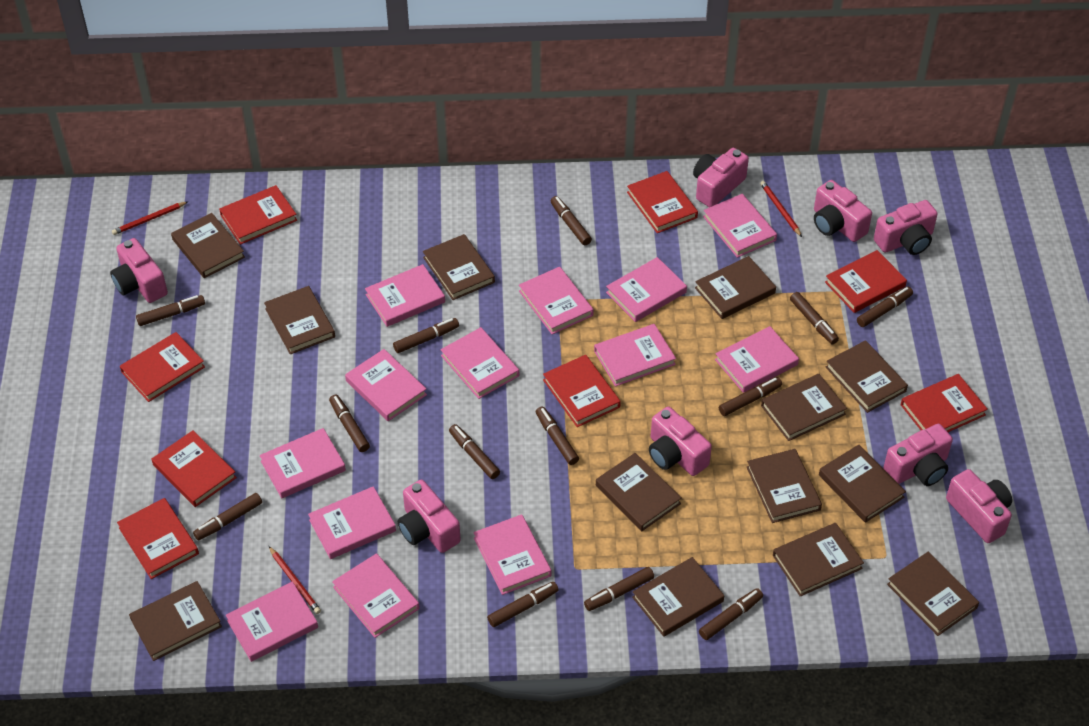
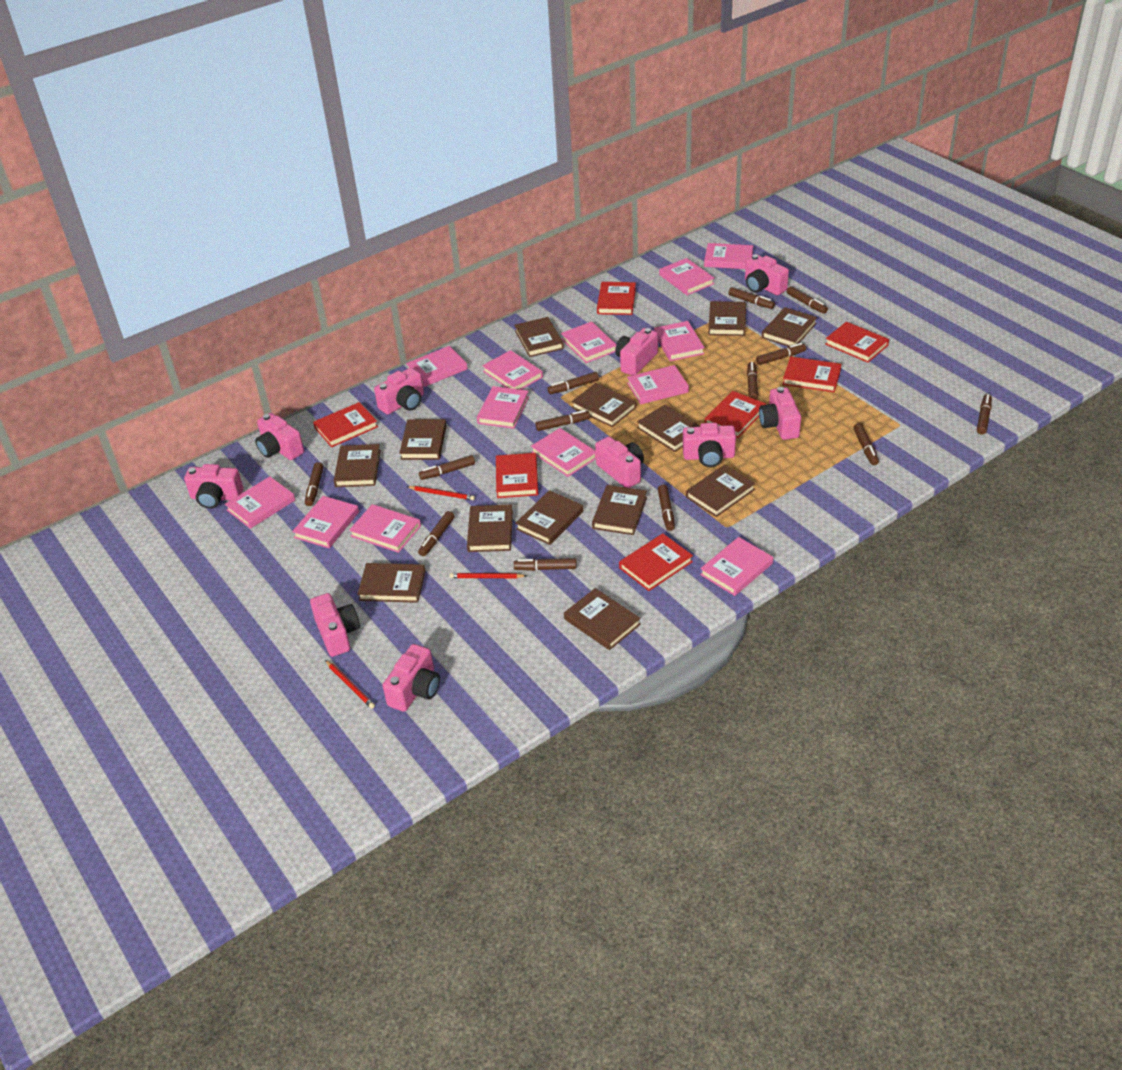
pink camera: 8 -> 10
red book: 8 -> 7

